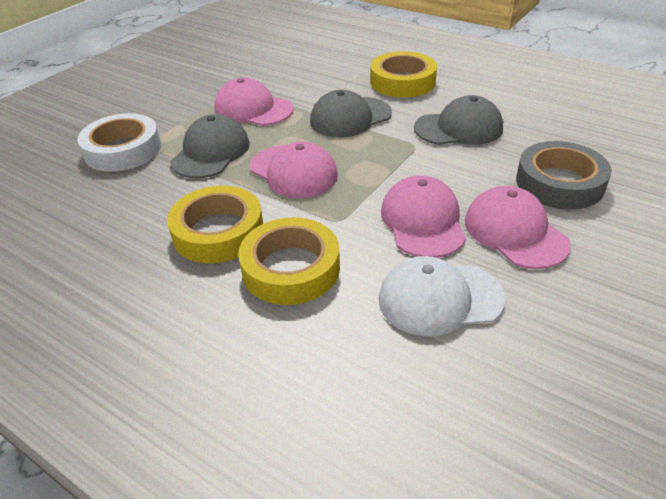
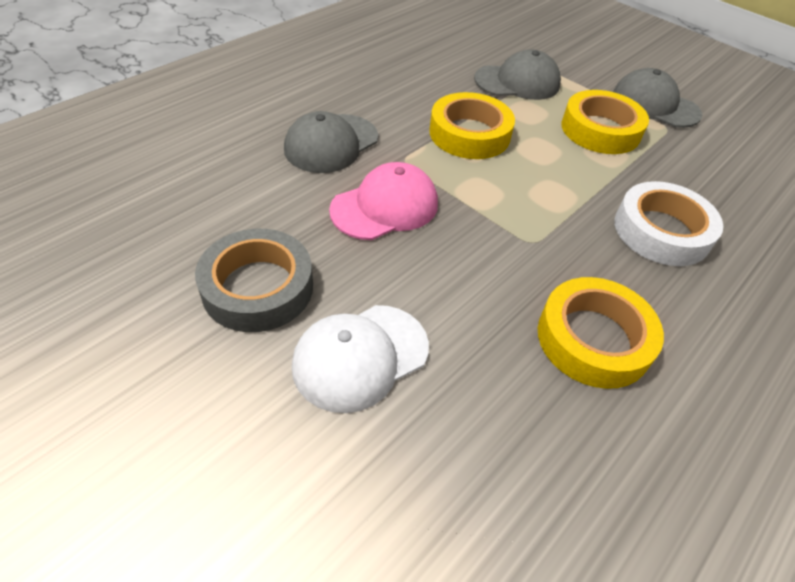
pink cap: 4 -> 1

